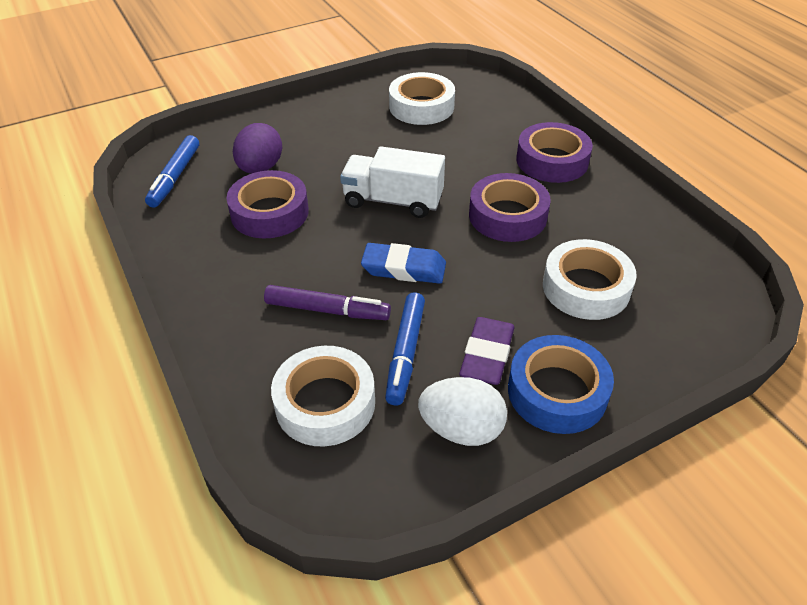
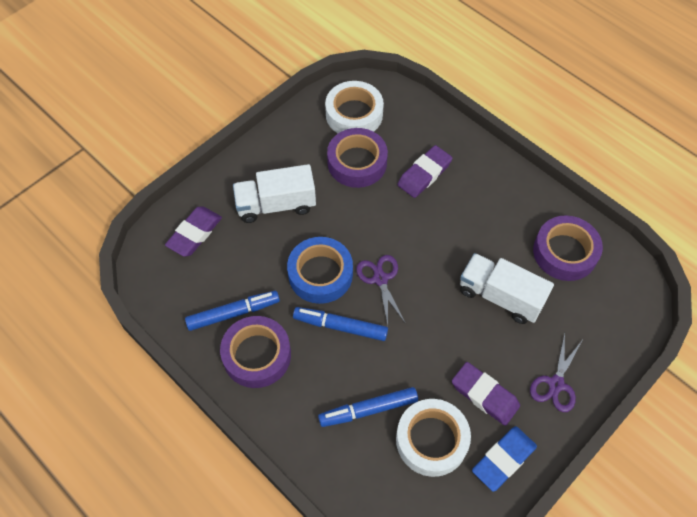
blue marker: 2 -> 3
purple egg: 1 -> 0
purple eraser: 1 -> 3
purple marker: 1 -> 0
purple scissors: 0 -> 2
white egg: 1 -> 0
white tape: 3 -> 2
white truck: 1 -> 2

